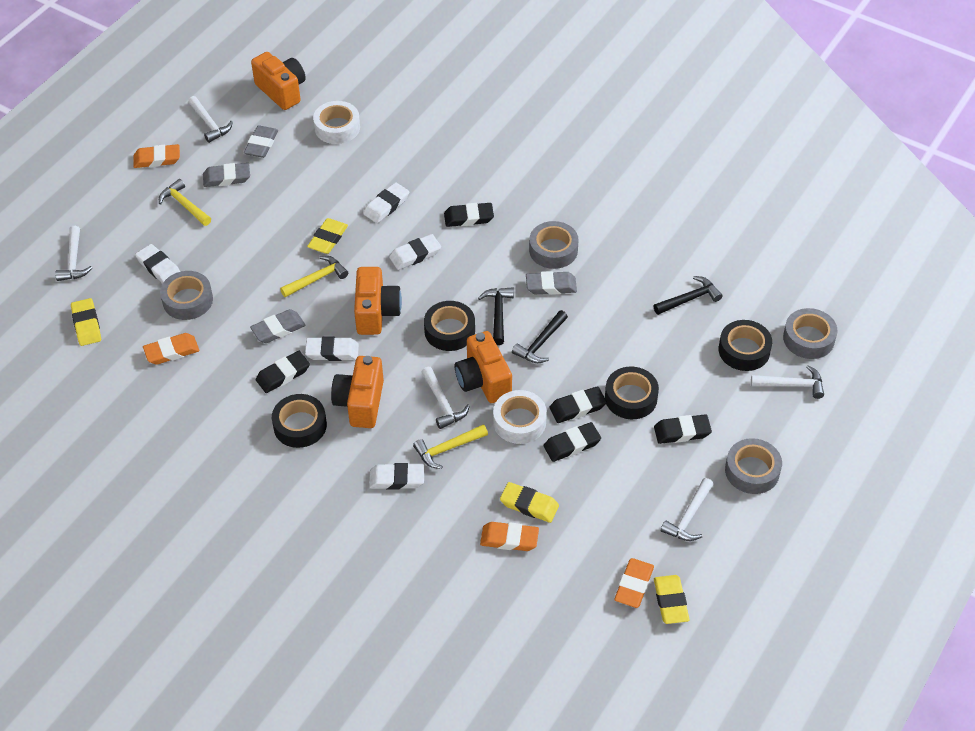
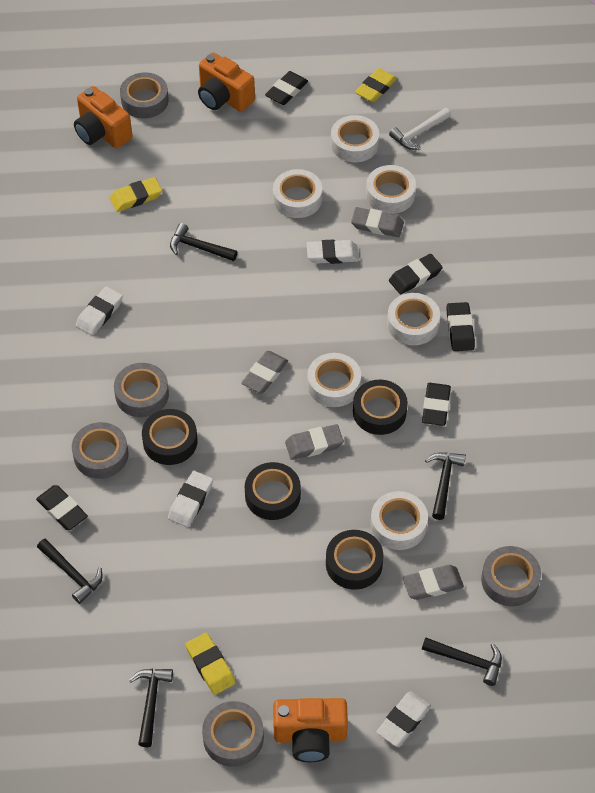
black hammer: 3 -> 5
grey tape: 4 -> 5
orange camera: 4 -> 3
orange eraser: 4 -> 0
white eraser: 5 -> 4
white hammer: 5 -> 1
white tape: 2 -> 6
yellow eraser: 4 -> 3
yellow hammer: 3 -> 0

